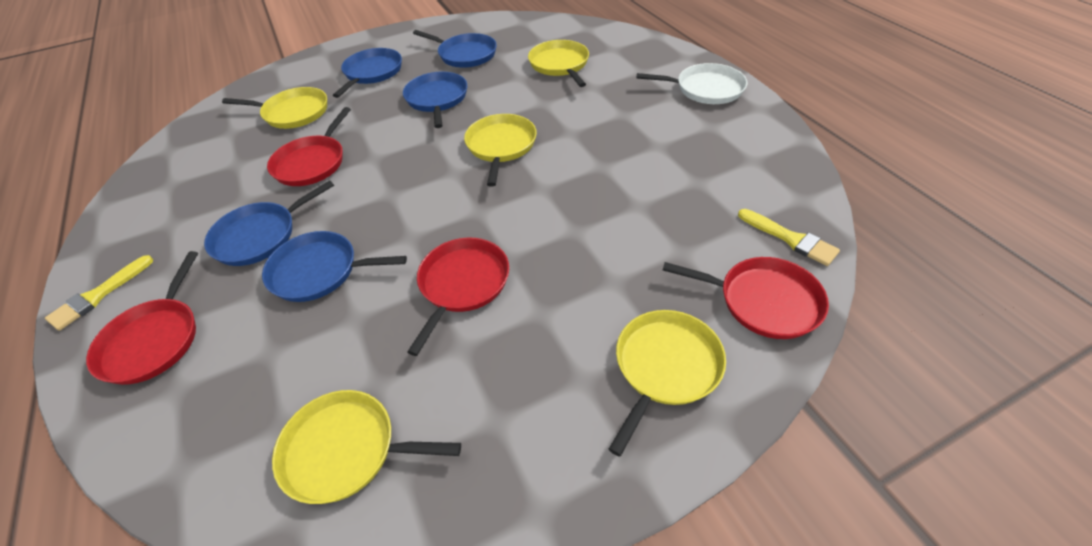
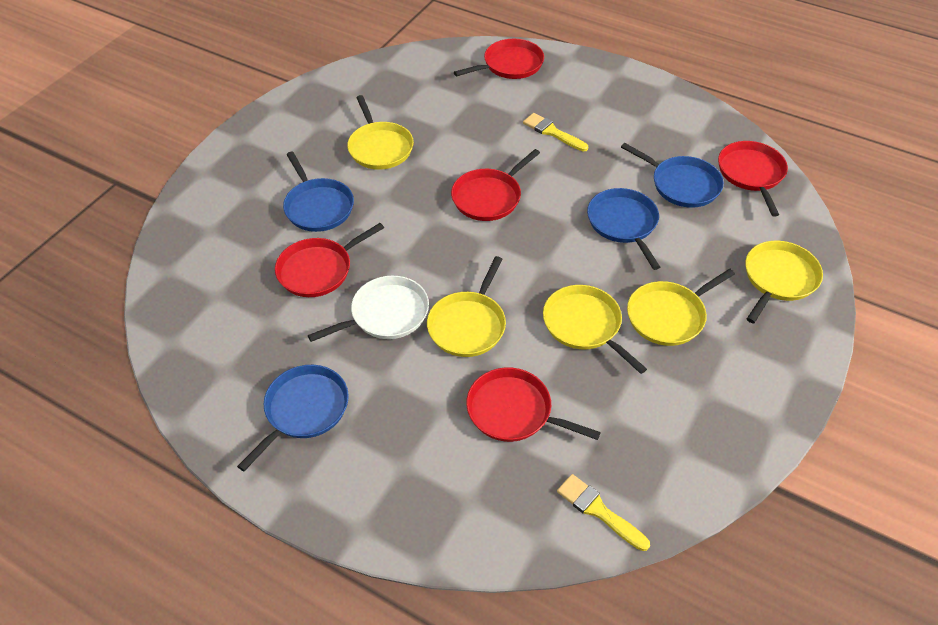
blue pan: 5 -> 4
red pan: 4 -> 5

